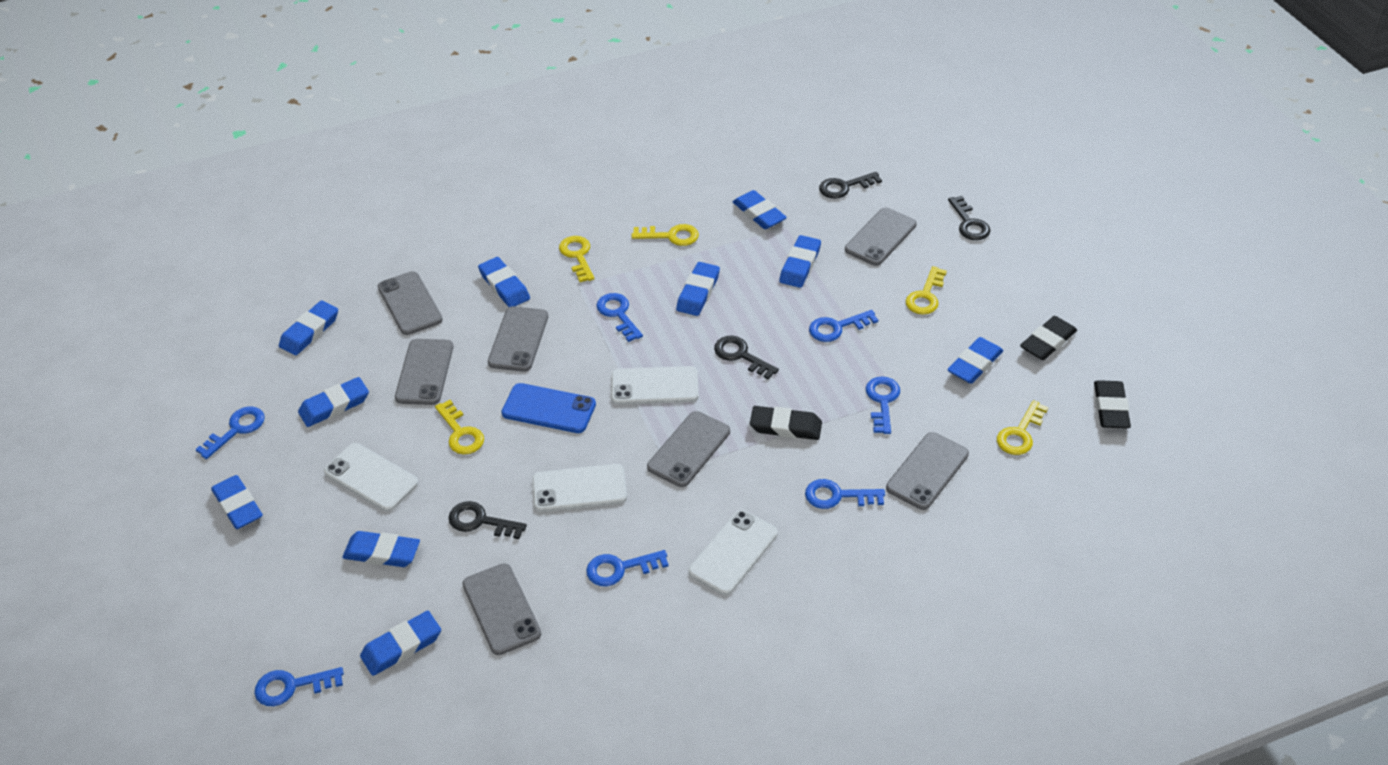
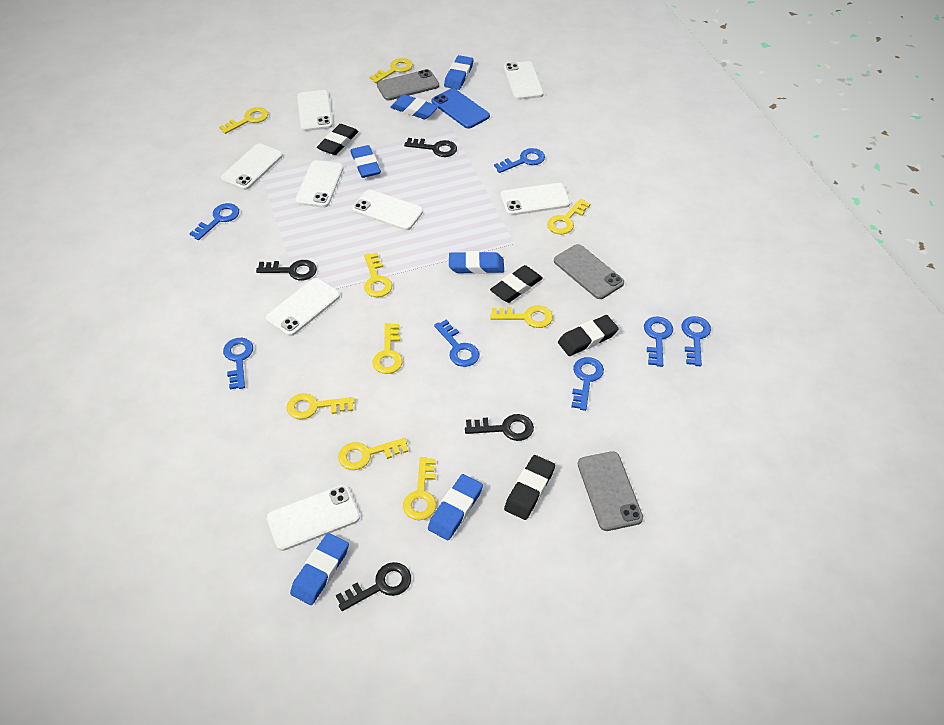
black eraser: 3 -> 4
blue eraser: 10 -> 6
grey phone: 7 -> 3
white phone: 4 -> 8
yellow key: 5 -> 9

